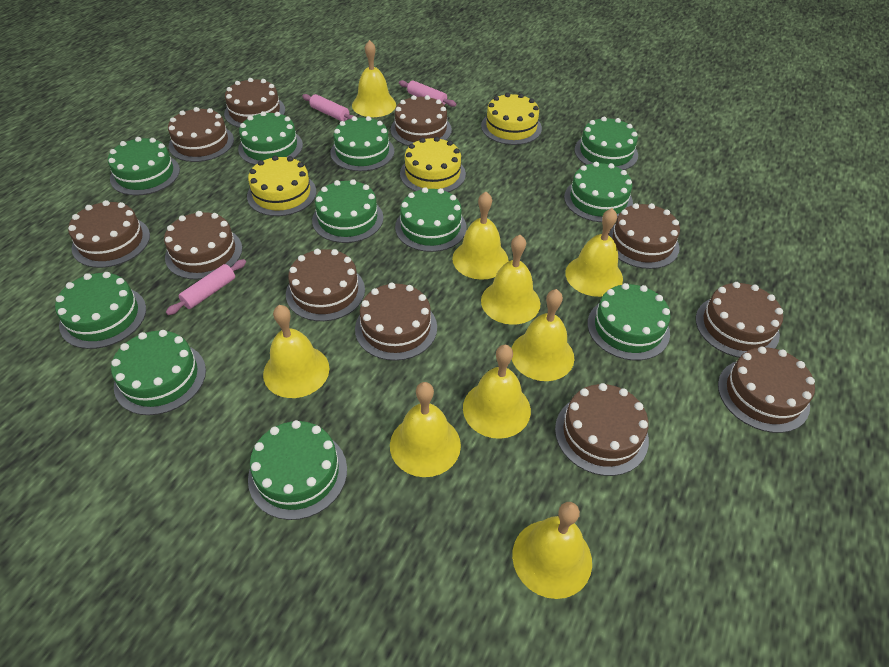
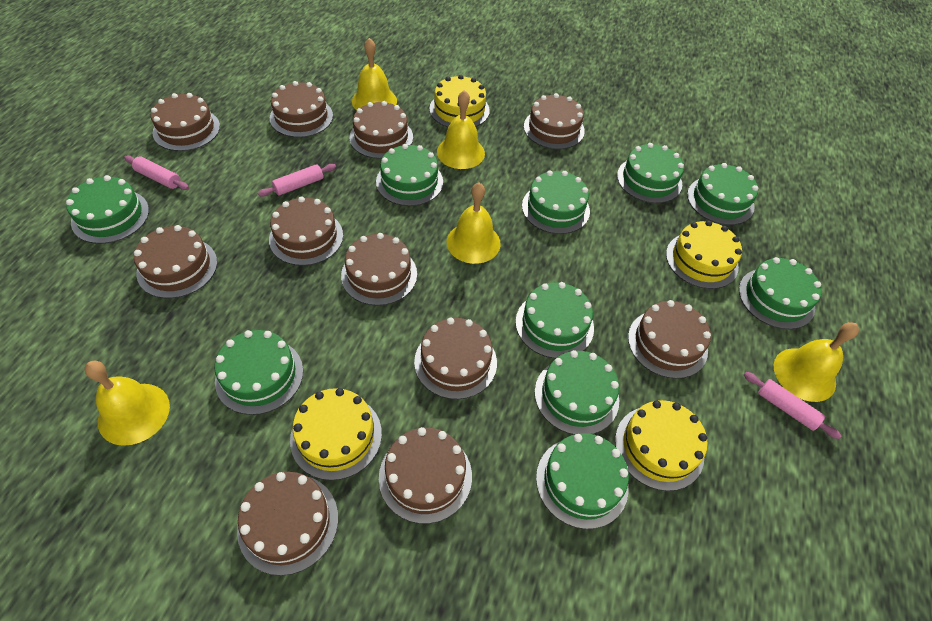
green cake: 11 -> 10
yellow bell: 9 -> 5
yellow cake: 3 -> 4

